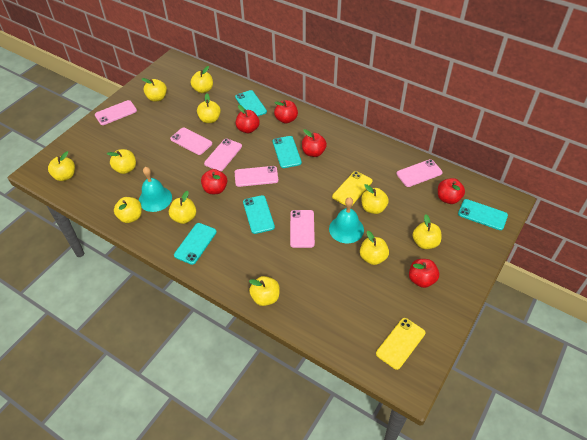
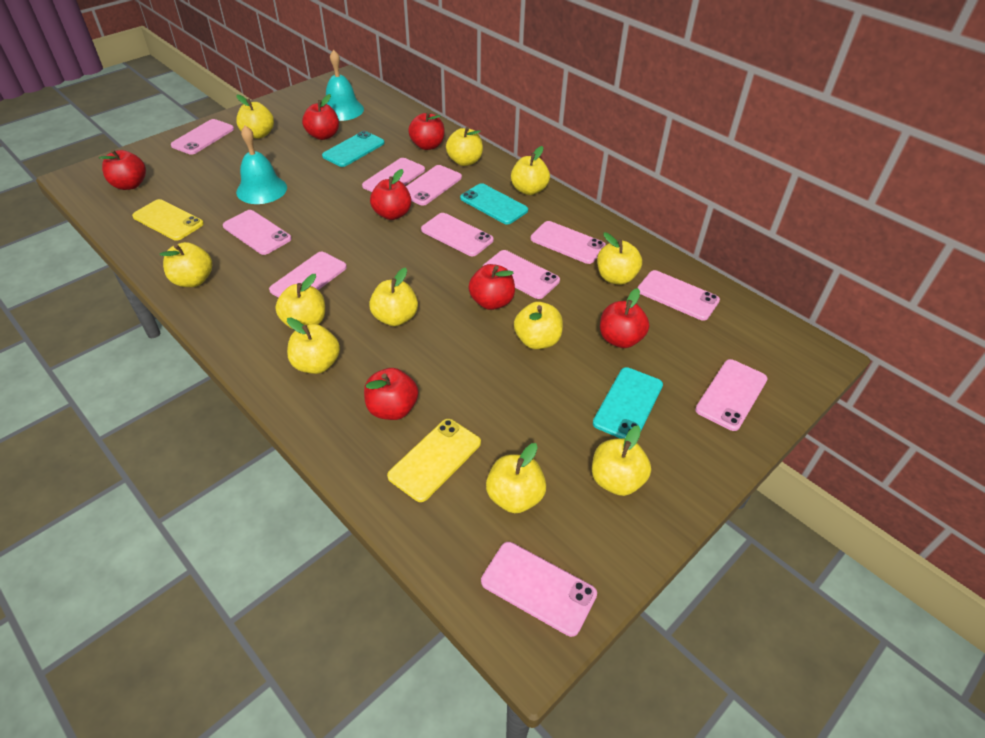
pink phone: 6 -> 11
red apple: 6 -> 7
turquoise phone: 5 -> 3

